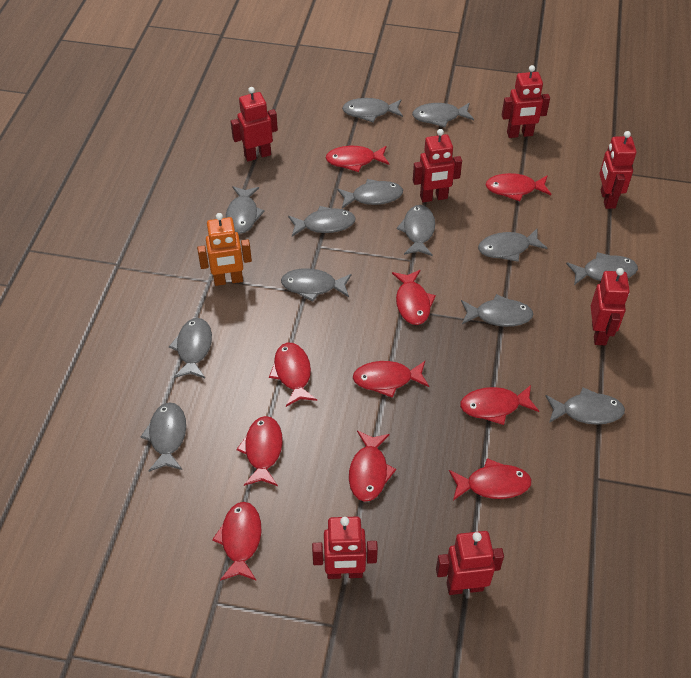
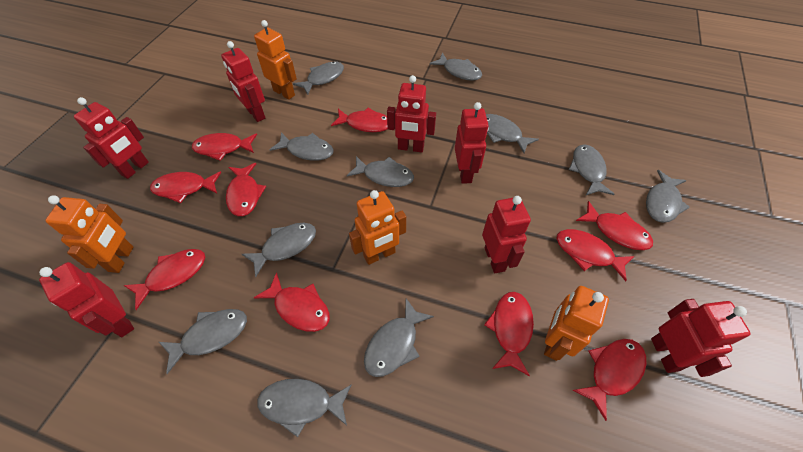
grey fish: 13 -> 11
orange robot: 1 -> 4

